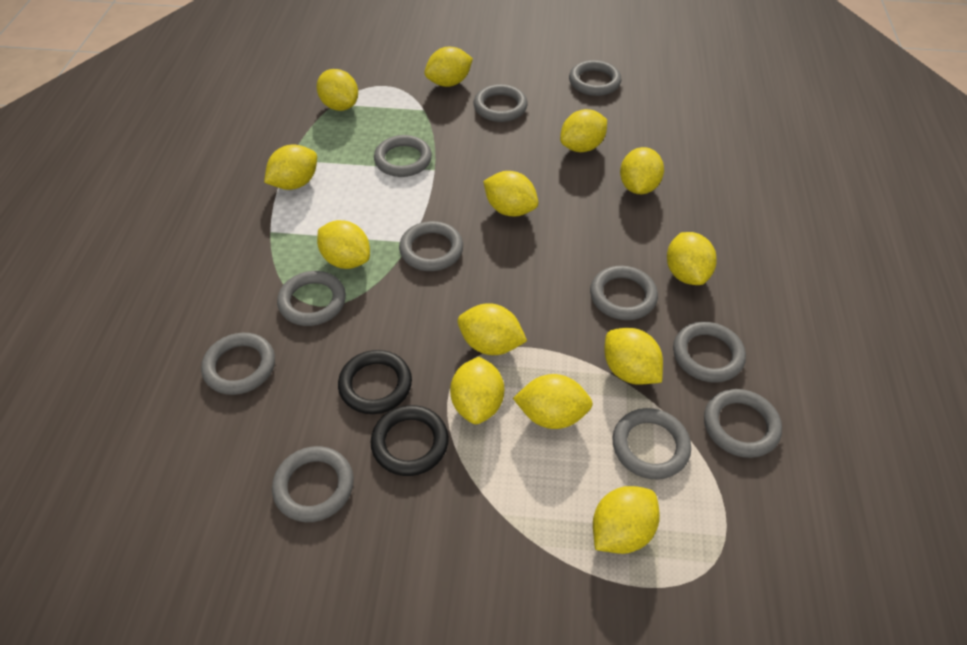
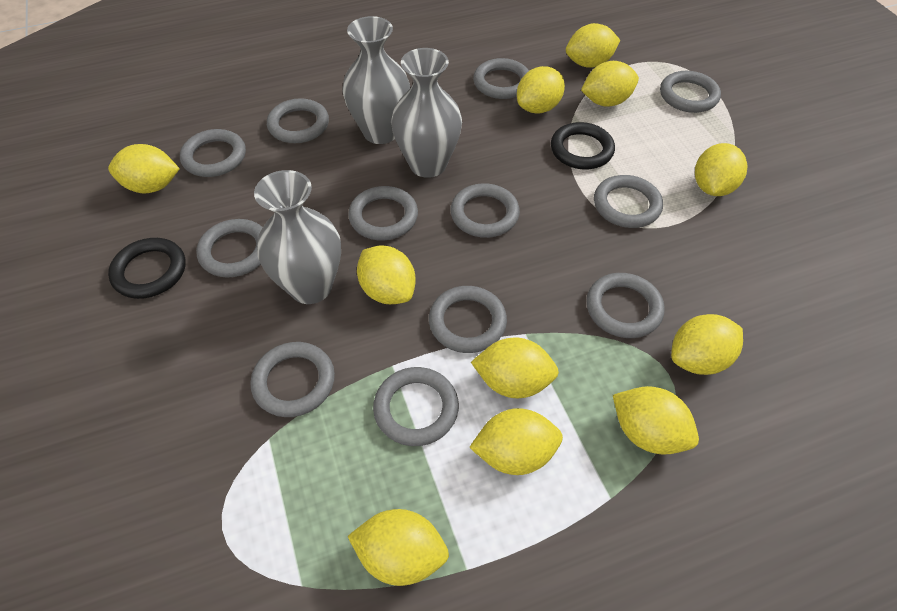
grey ring: 11 -> 12
grey vase: 0 -> 3
yellow lemon: 13 -> 11

